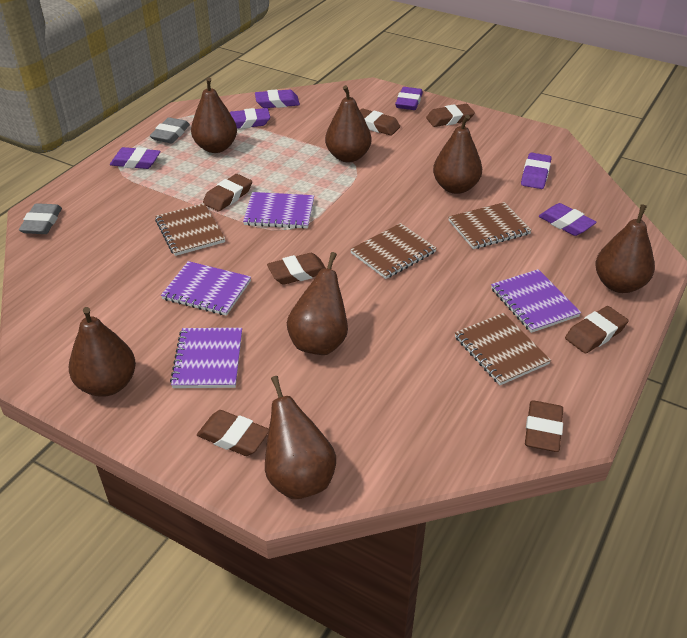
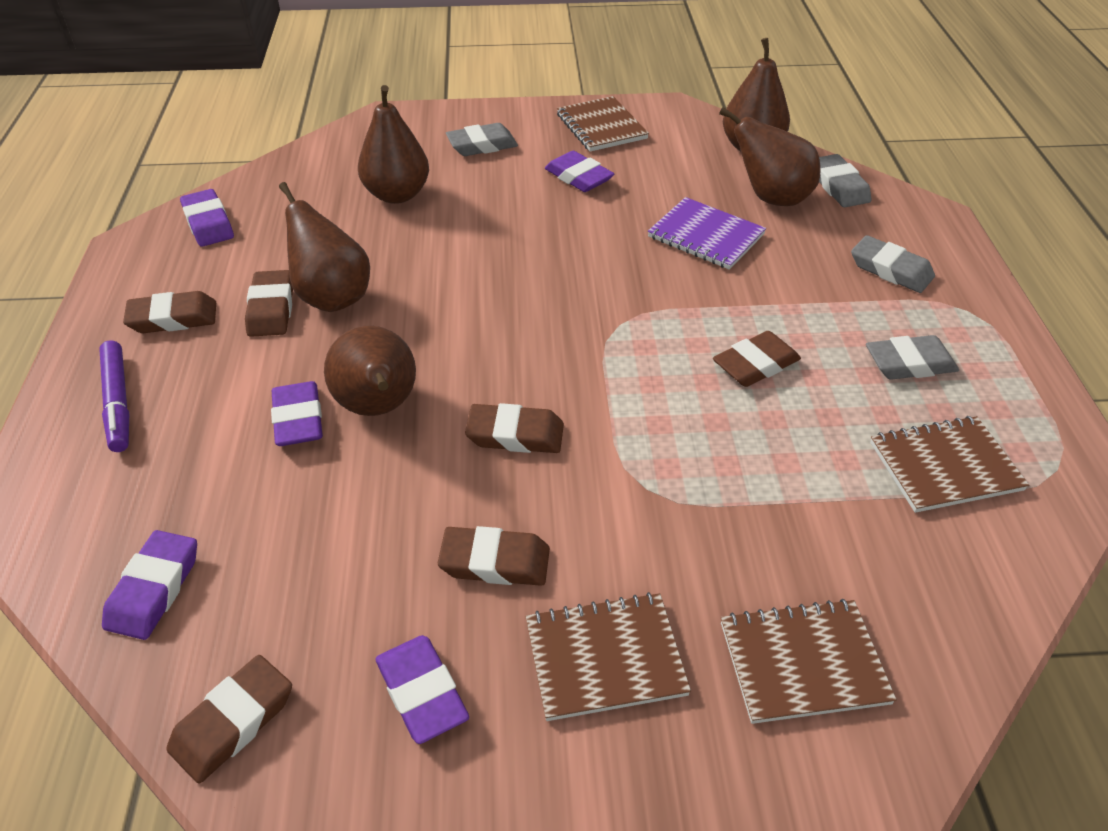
brown eraser: 7 -> 6
brown pear: 7 -> 5
grey eraser: 2 -> 4
purple eraser: 6 -> 5
purple marker: 0 -> 1
purple notebook: 4 -> 1

